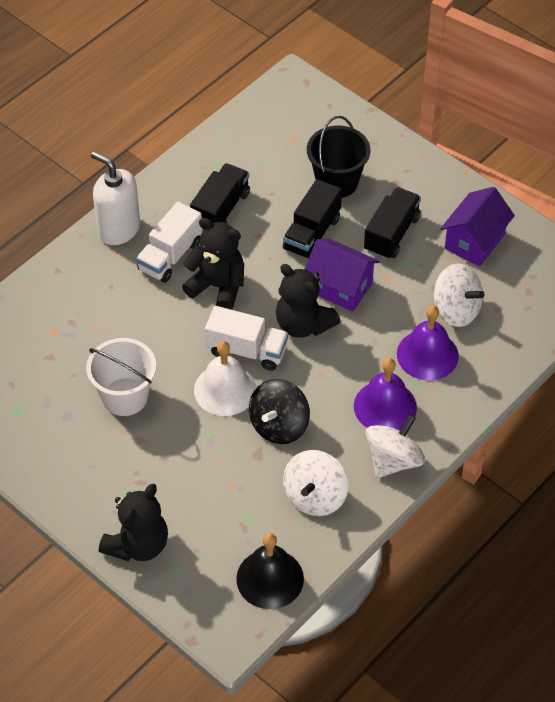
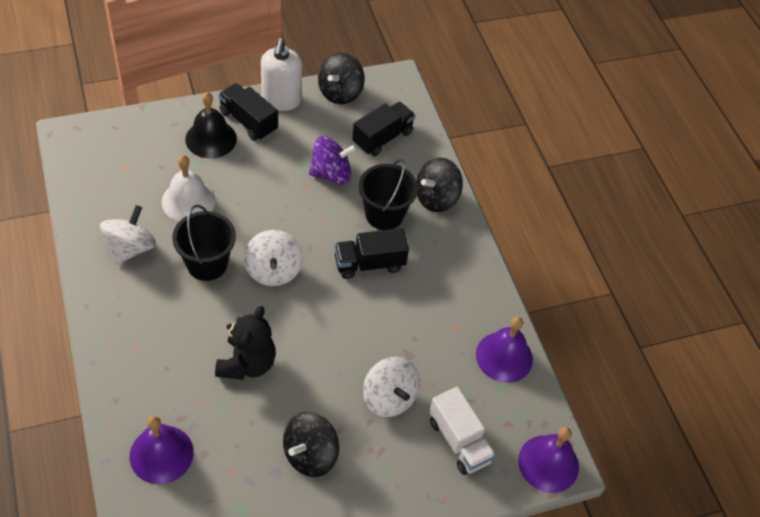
black bucket: 1 -> 2
black spinning top: 1 -> 3
black teddy bear: 3 -> 1
purple bell: 2 -> 3
purple house: 2 -> 0
purple spinning top: 0 -> 1
white bucket: 1 -> 0
white truck: 2 -> 1

